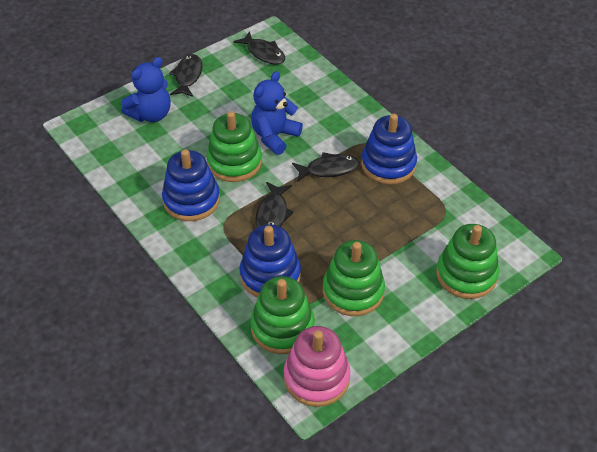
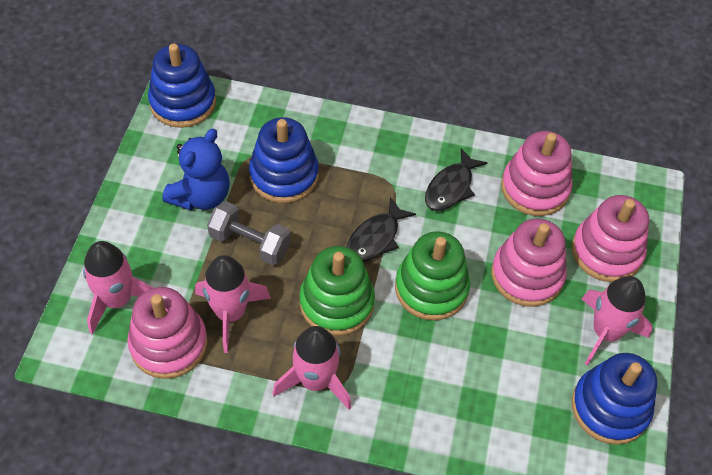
black fish: 4 -> 2
blue teddy bear: 2 -> 1
green stacking toy: 4 -> 2
grey dumbbell: 0 -> 1
pink rocket: 0 -> 4
pink stacking toy: 1 -> 4

